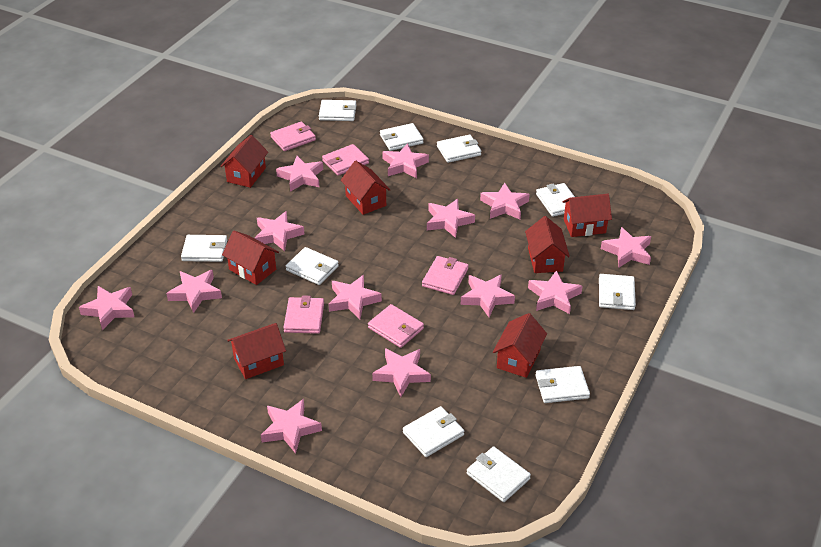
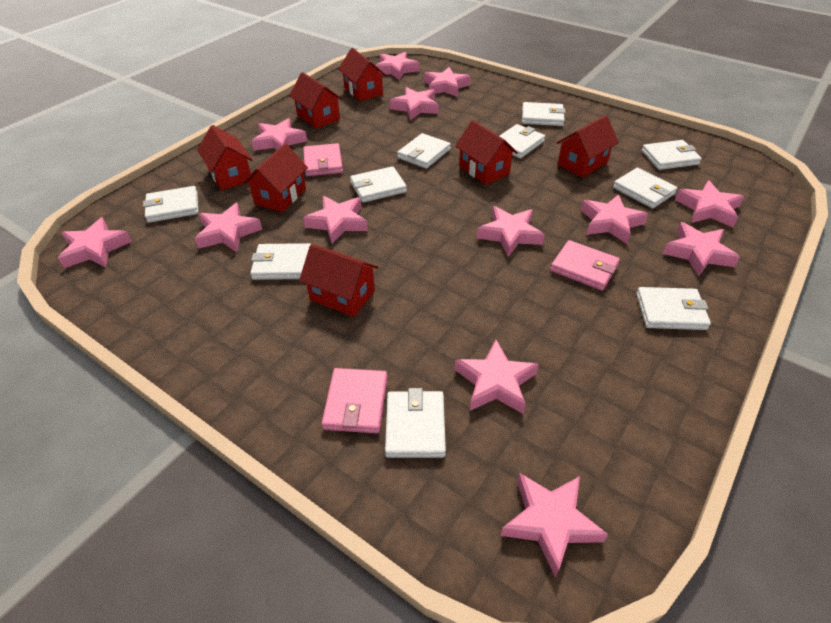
pink wallet: 5 -> 3

